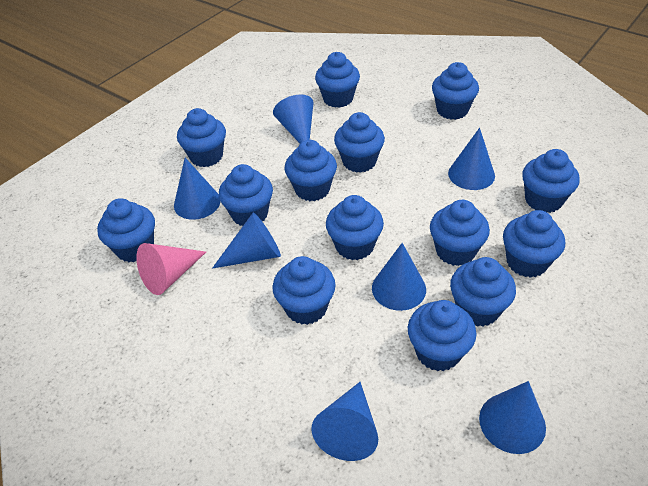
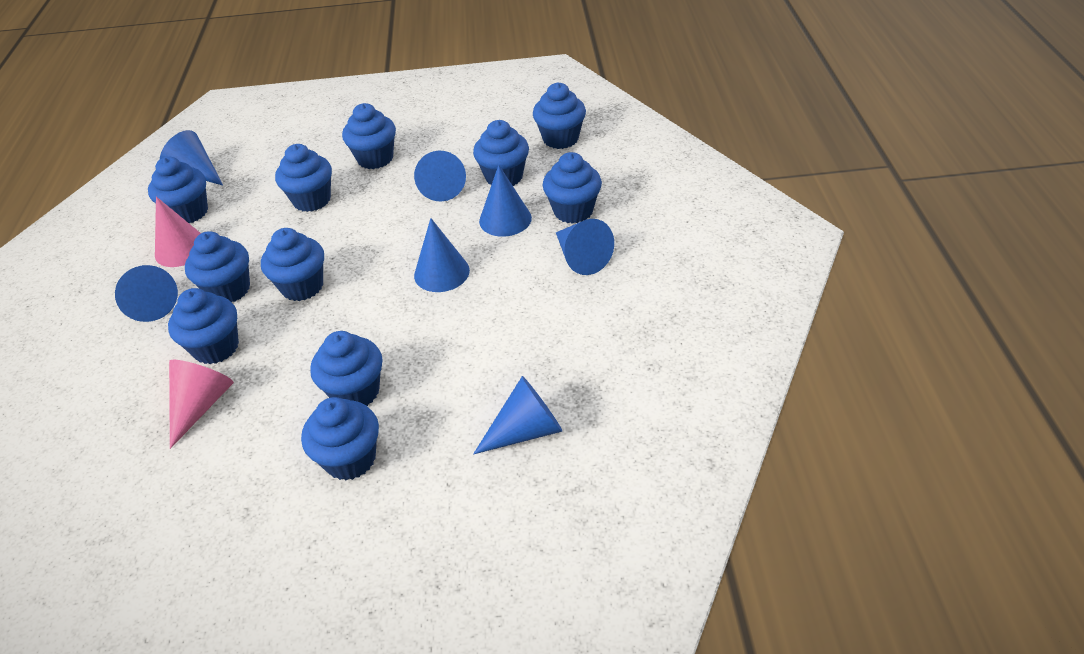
blue cupcake: 14 -> 11
pink cone: 1 -> 2

